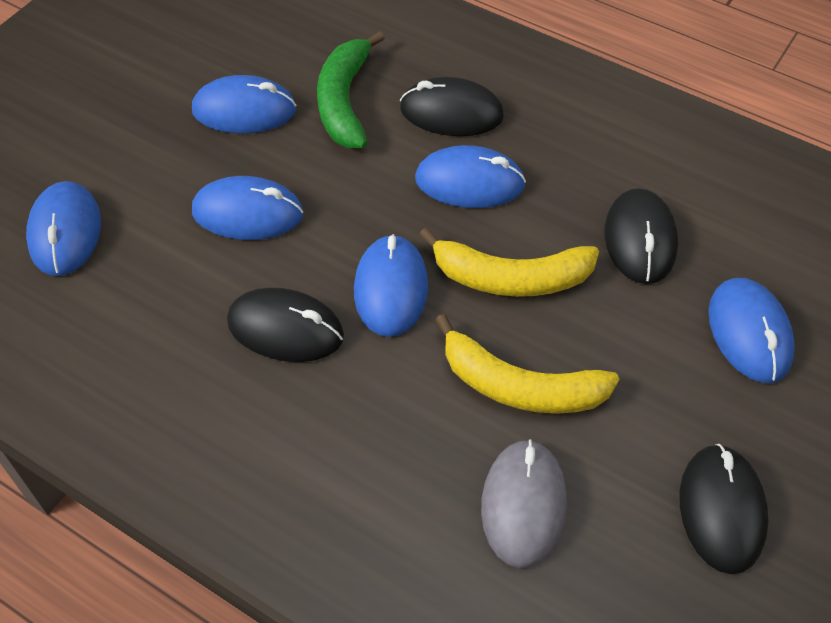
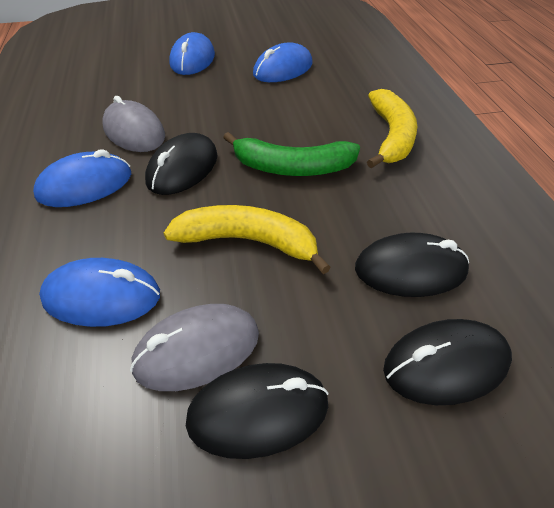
blue mouse: 6 -> 4
grey mouse: 1 -> 2

